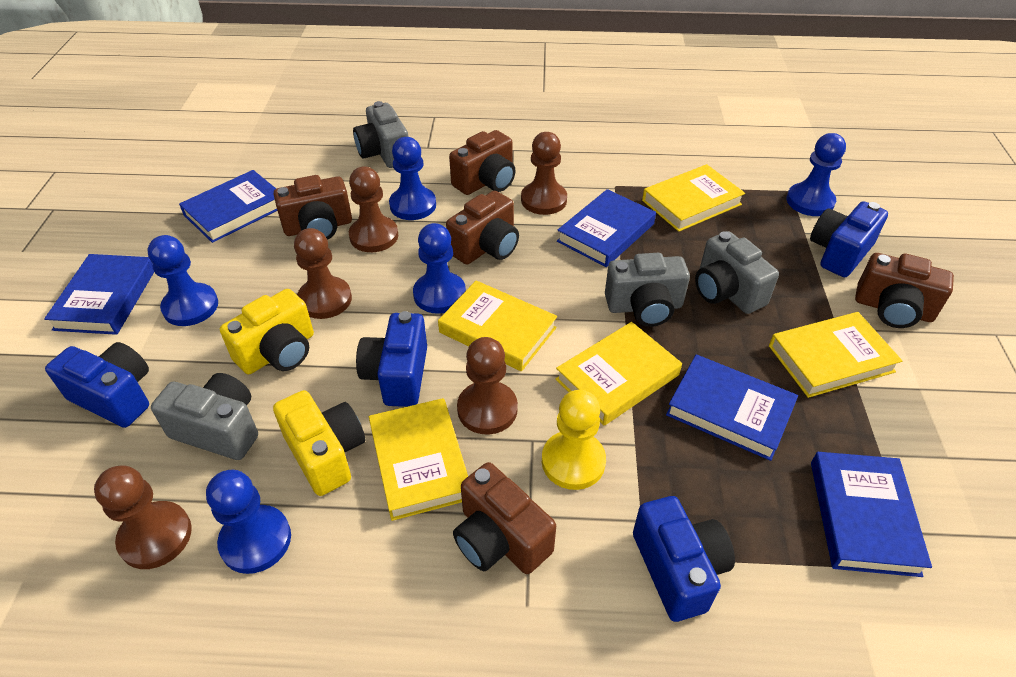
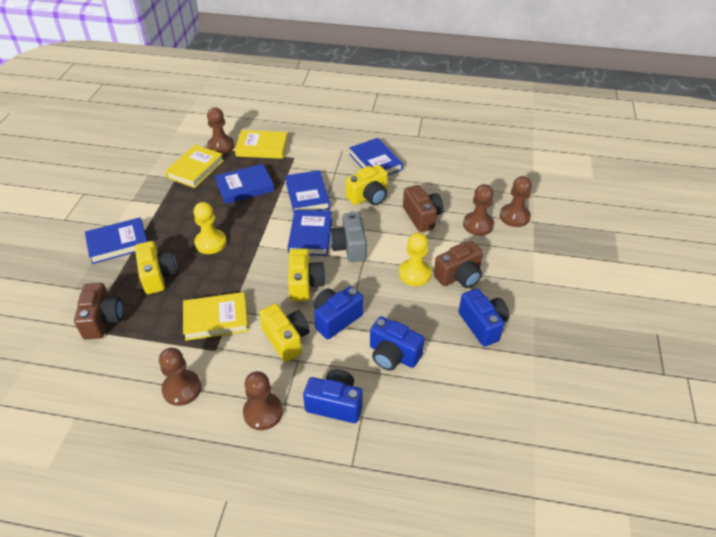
blue pawn: 5 -> 0
brown camera: 5 -> 3
grey camera: 4 -> 1
yellow book: 5 -> 3
yellow camera: 2 -> 4
yellow pawn: 1 -> 2

